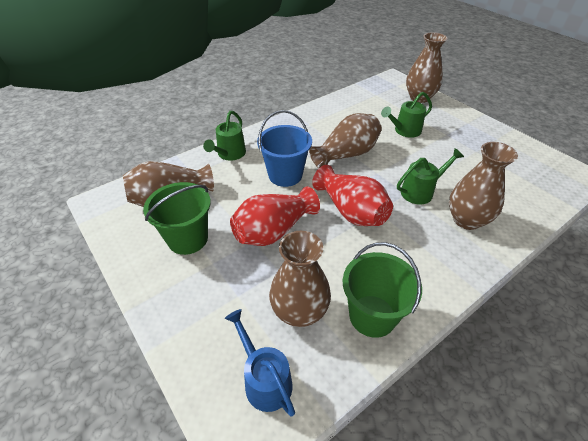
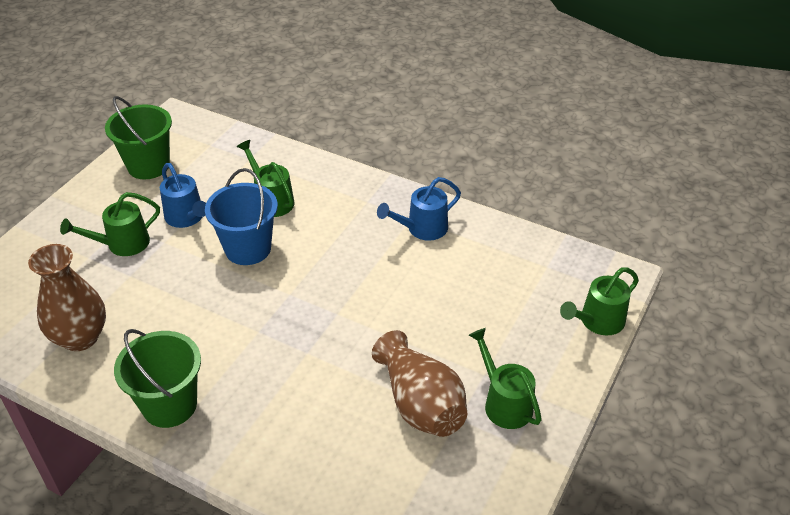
blue watering can: 1 -> 2
brown vase: 5 -> 2
green watering can: 3 -> 4
red vase: 2 -> 0

